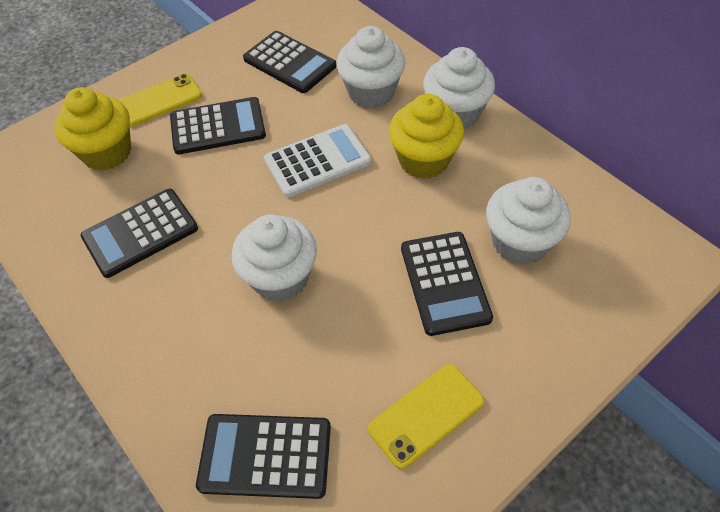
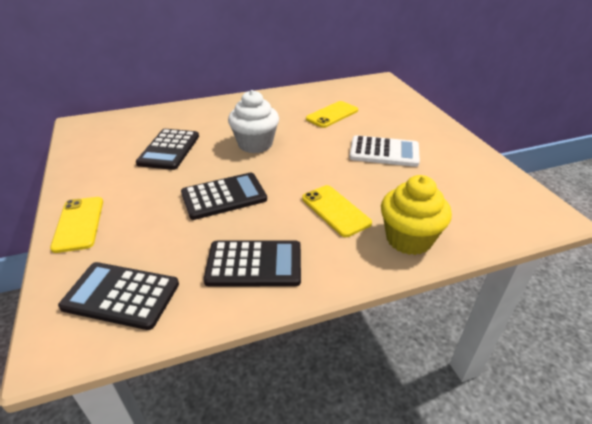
black calculator: 5 -> 4
white cupcake: 4 -> 1
yellow cupcake: 2 -> 1
yellow phone: 2 -> 3

